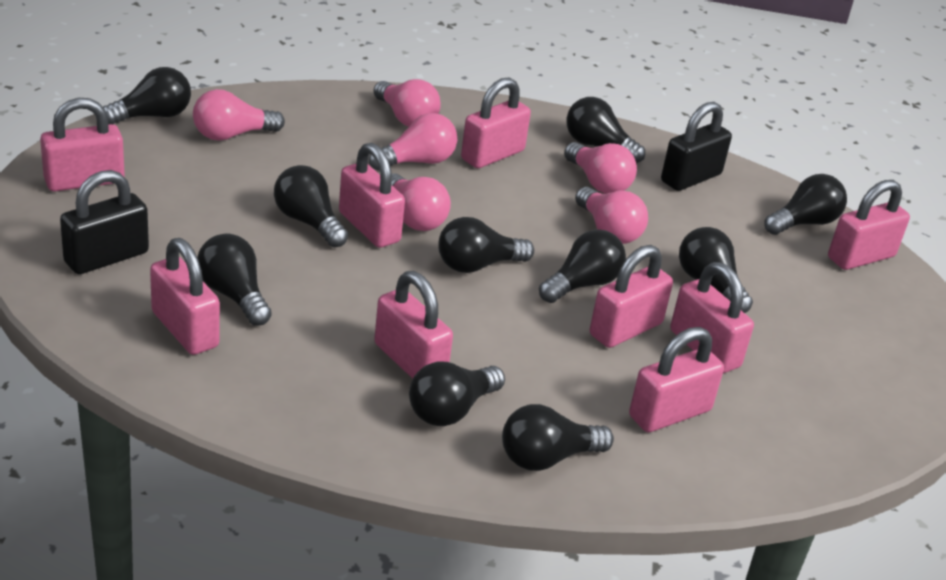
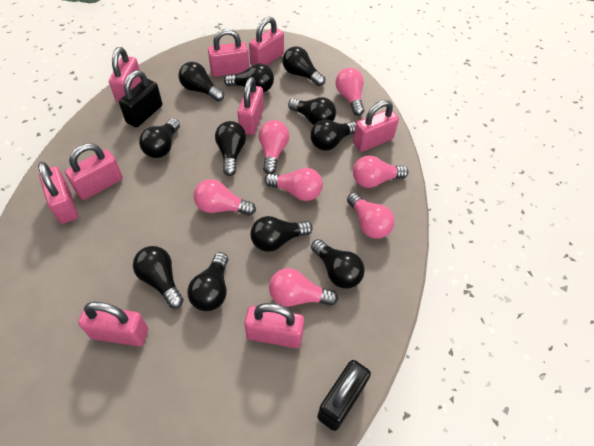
black light bulb: 10 -> 11
pink light bulb: 6 -> 7

